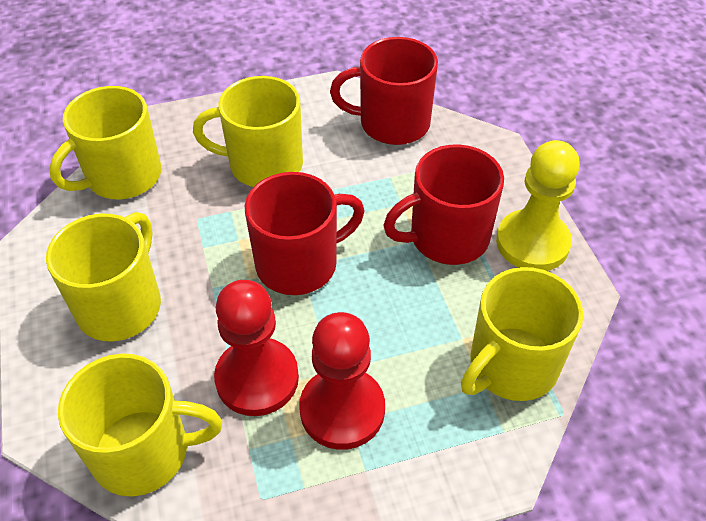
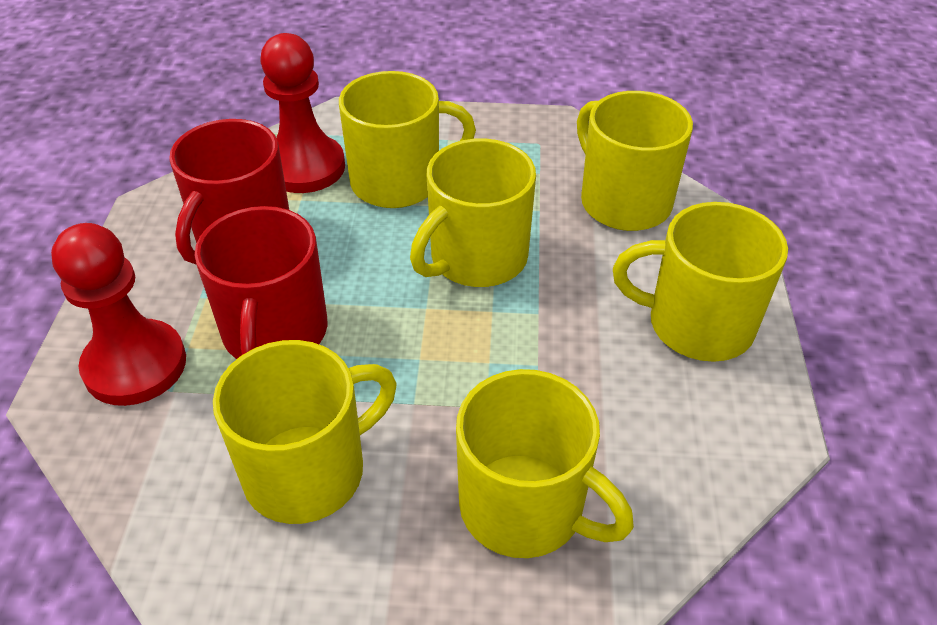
red mug: 3 -> 2
yellow mug: 5 -> 6
yellow pawn: 1 -> 0

